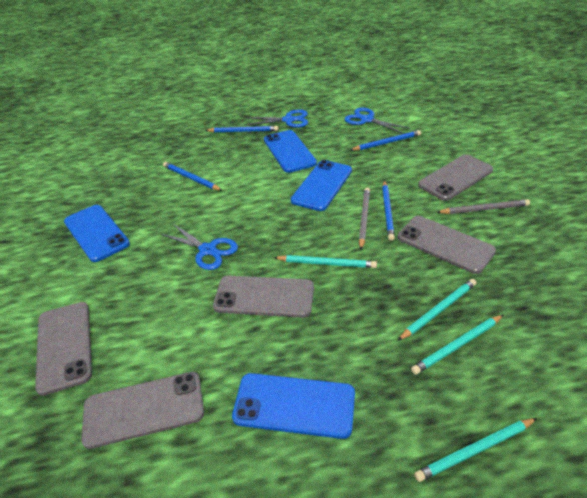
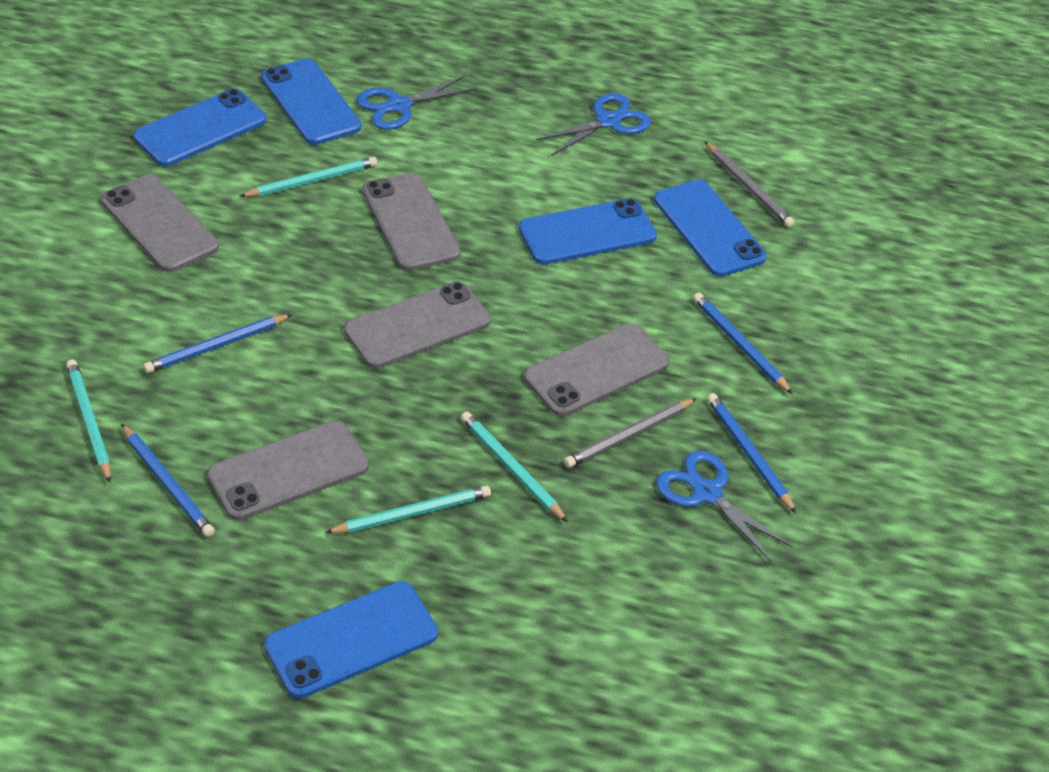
blue phone: 4 -> 5

